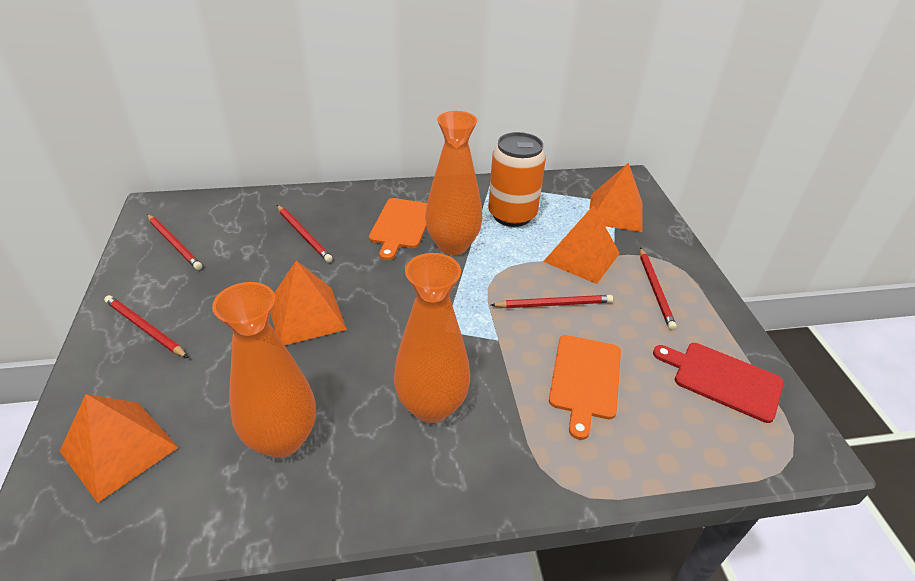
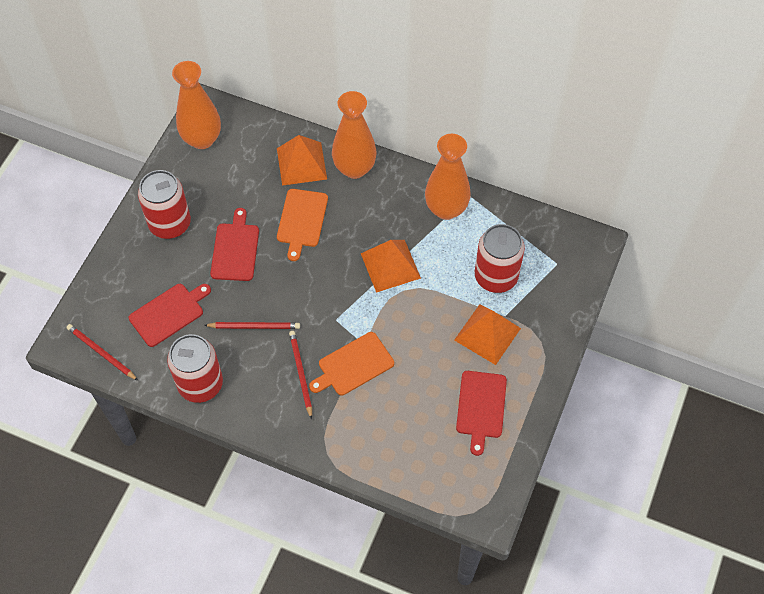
orange can: 1 -> 0
orange pyramid: 4 -> 3
red can: 0 -> 3
red cutting board: 1 -> 3
red pencil: 5 -> 3

